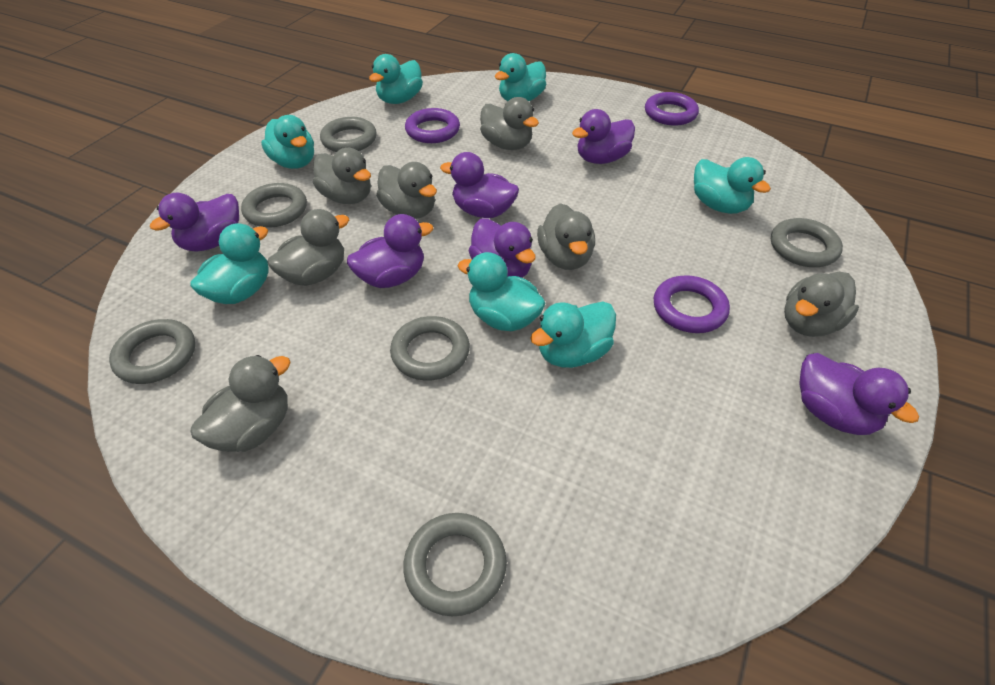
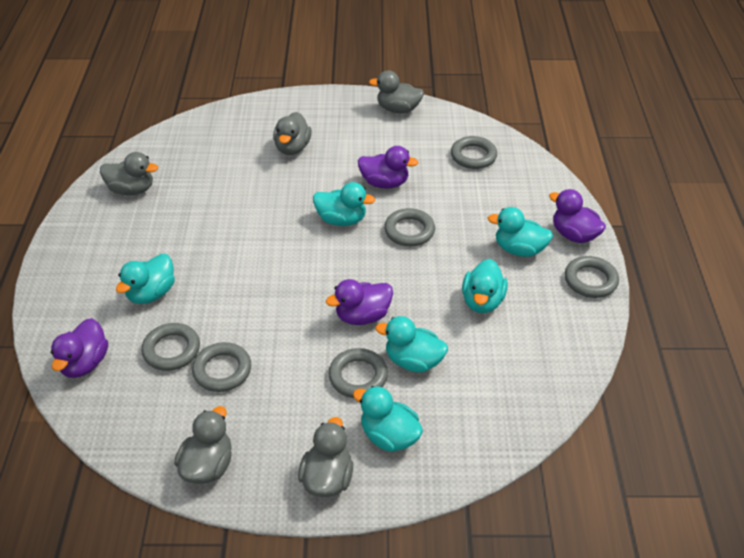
grey duck: 7 -> 5
purple duck: 6 -> 4
purple ring: 3 -> 0
turquoise duck: 7 -> 6

